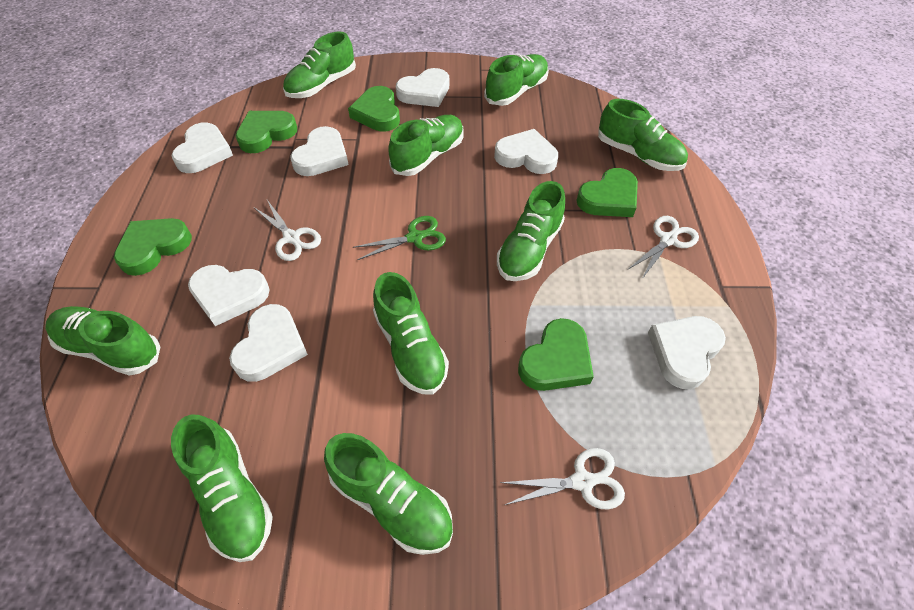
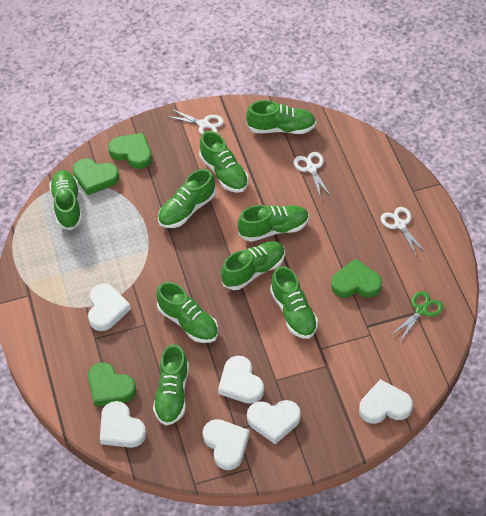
green heart: 5 -> 4
white heart: 7 -> 6

